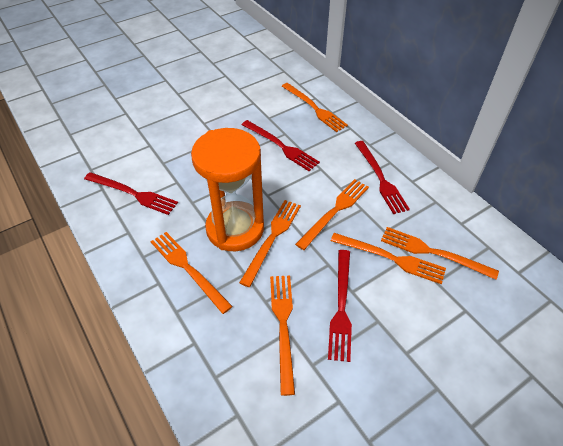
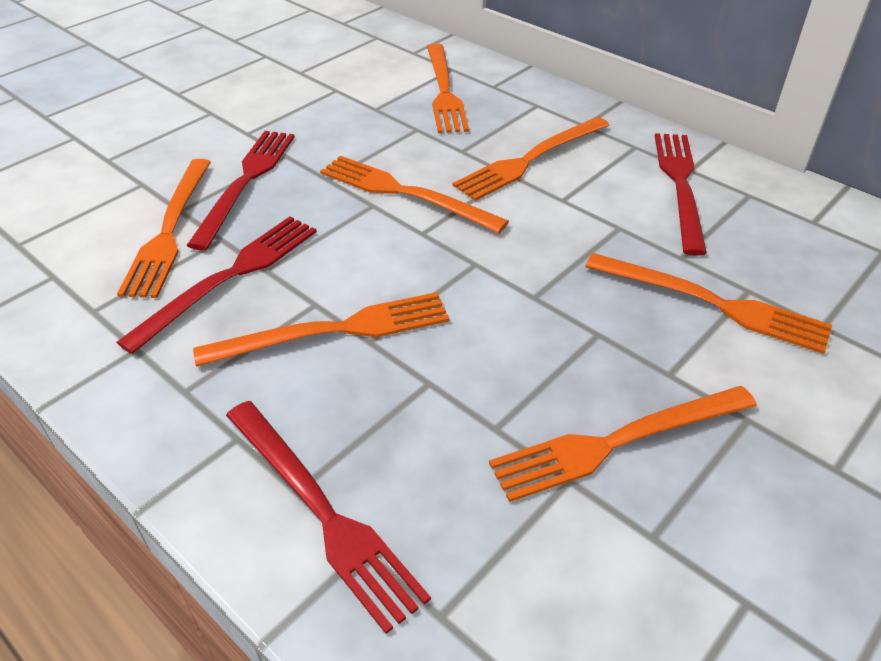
orange hourglass: 1 -> 0

